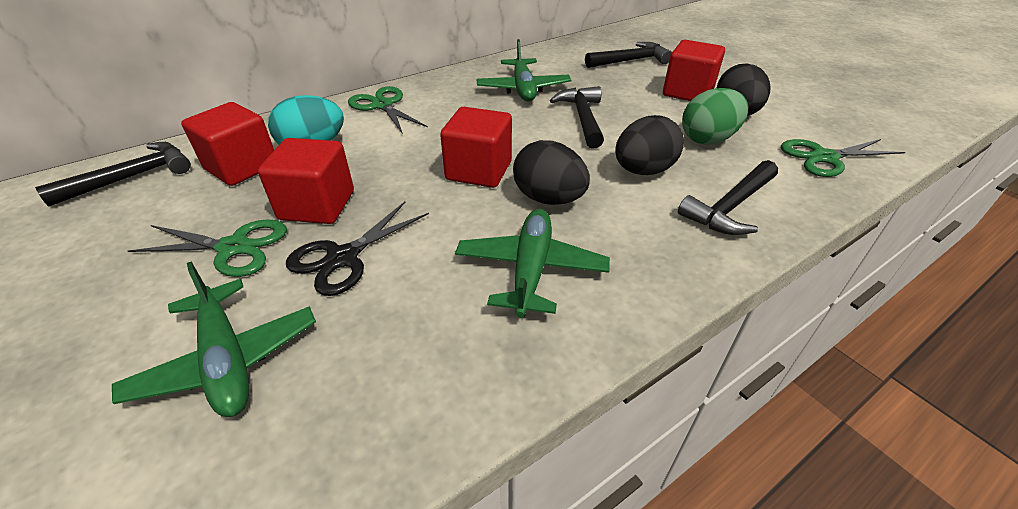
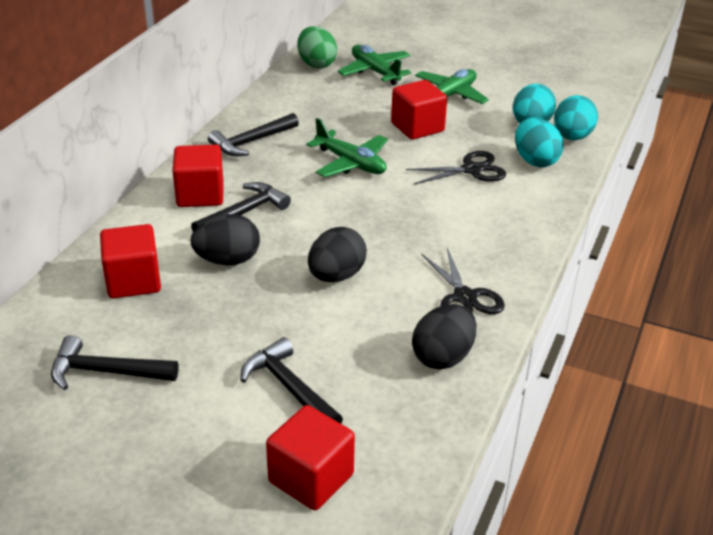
black scissors: 1 -> 2
green scissors: 3 -> 0
turquoise egg: 1 -> 3

